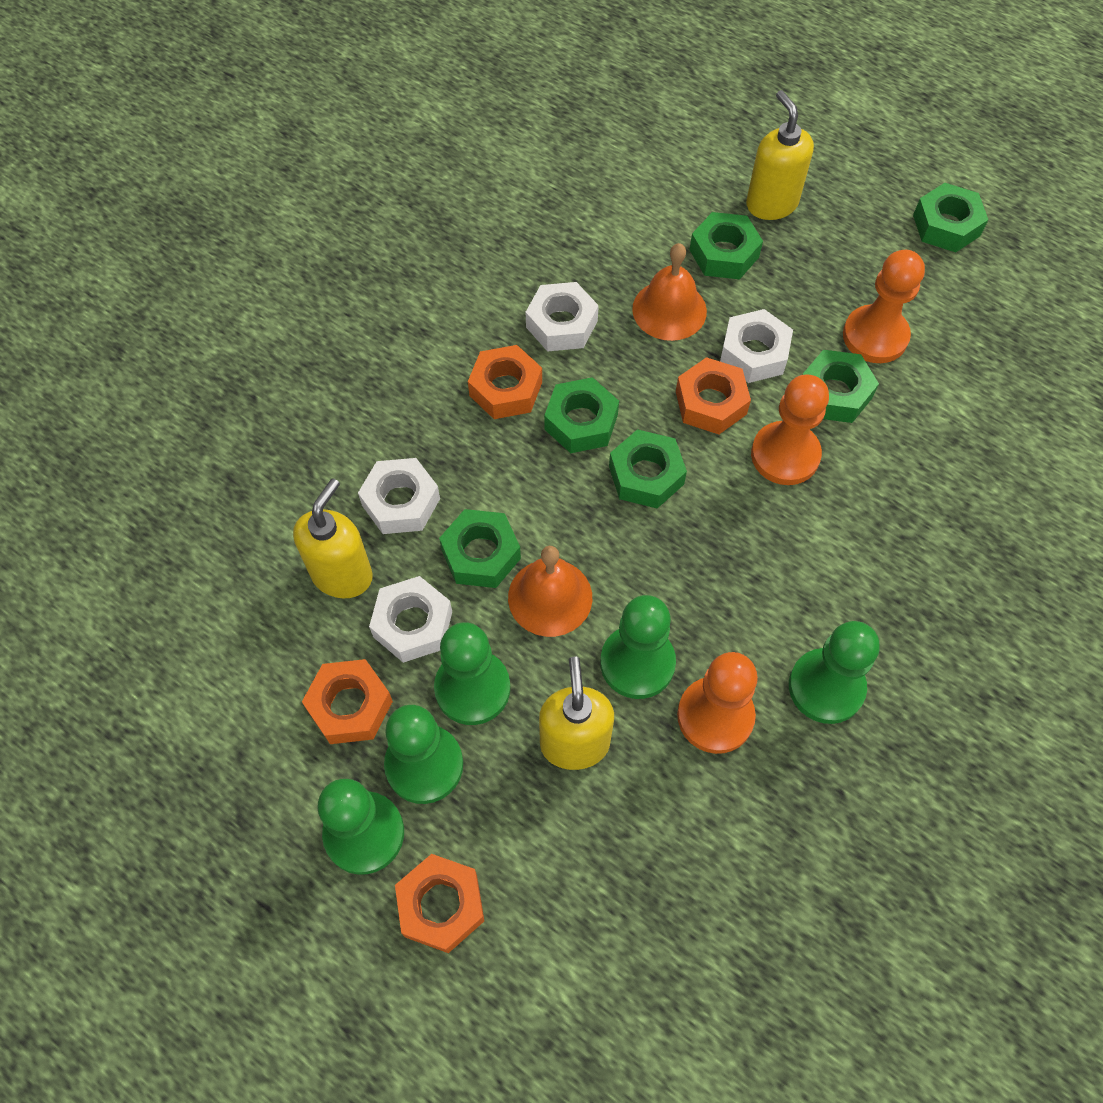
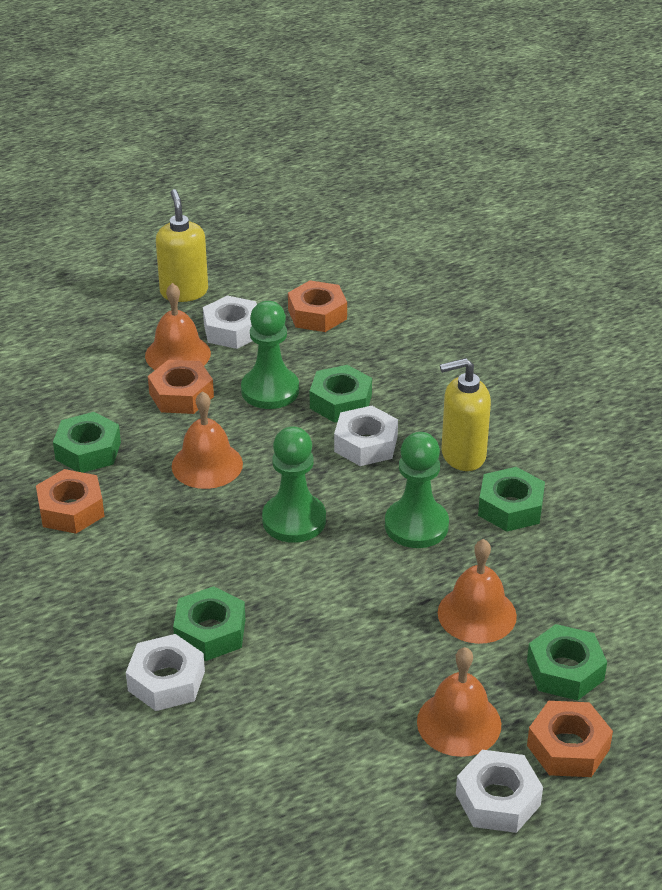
green nut: 6 -> 5
green pawn: 5 -> 3
orange bell: 2 -> 4
orange pawn: 3 -> 0
yellow soap dispenser: 3 -> 2

